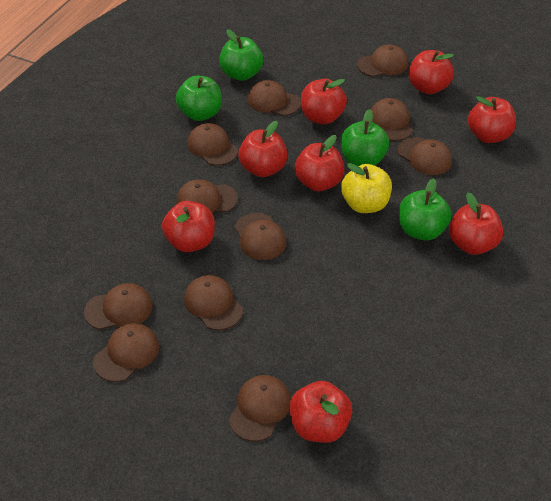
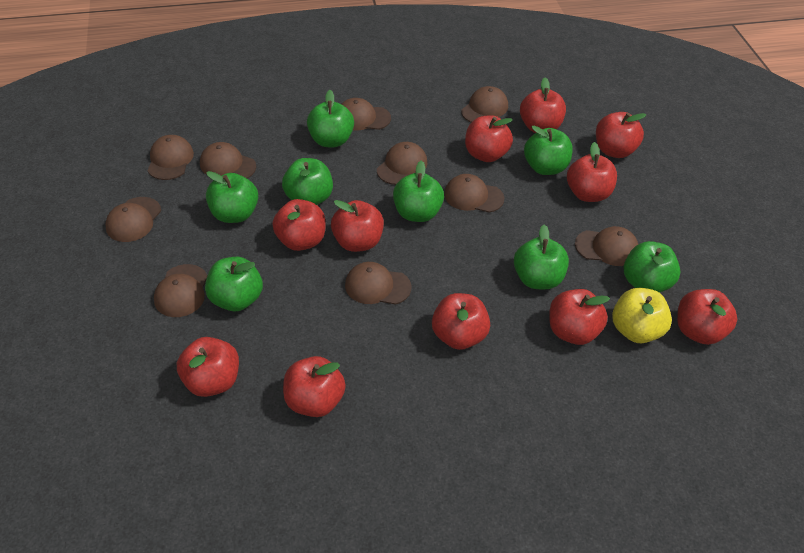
brown cap: 11 -> 10
green apple: 4 -> 8
red apple: 8 -> 11

